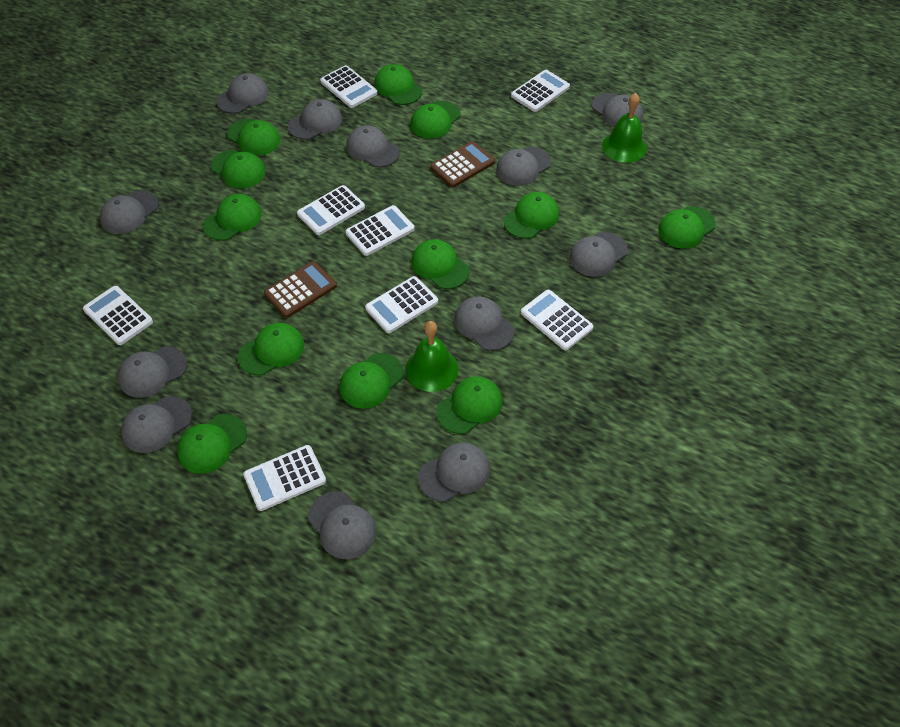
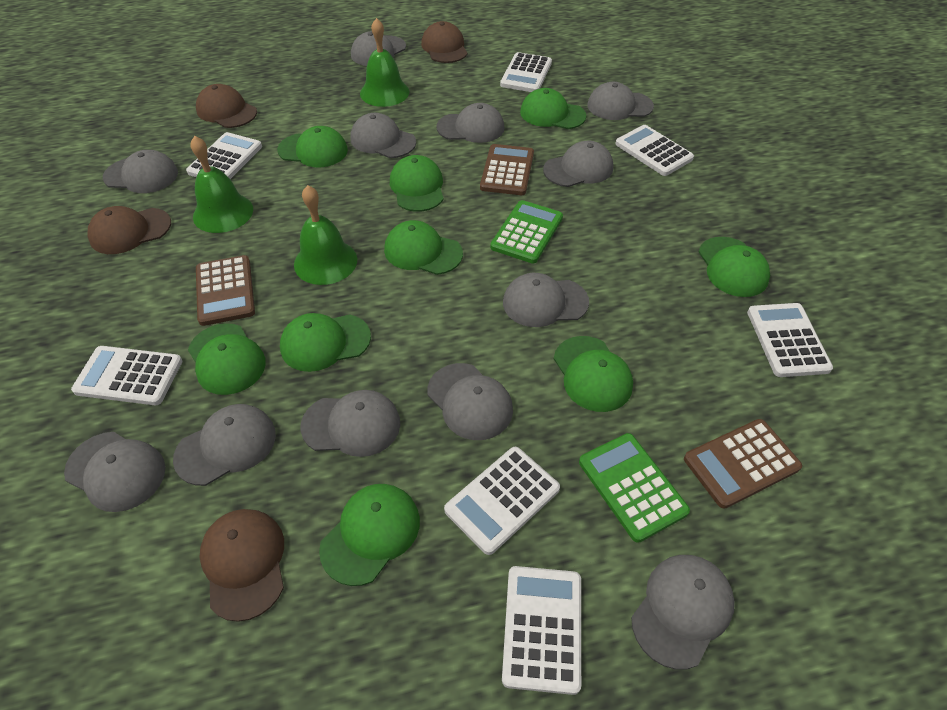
brown calculator: 2 -> 3
brown cap: 0 -> 4
green bell: 2 -> 3
green calculator: 0 -> 2
green cap: 12 -> 9
white calculator: 8 -> 7

